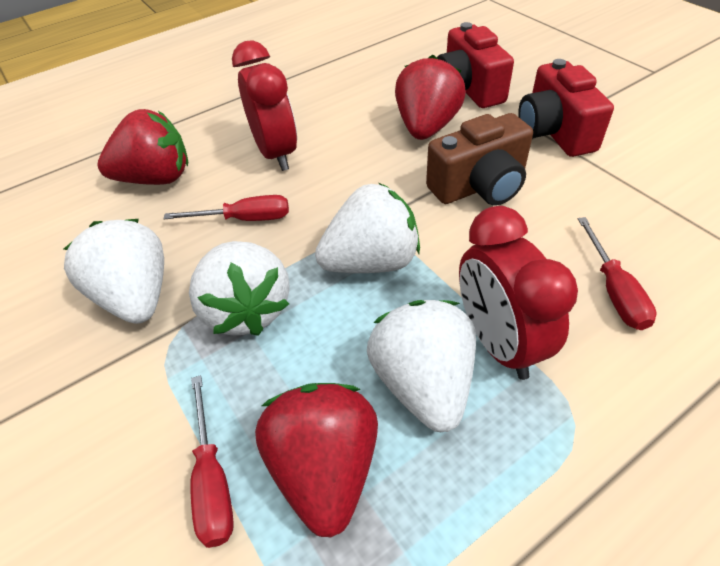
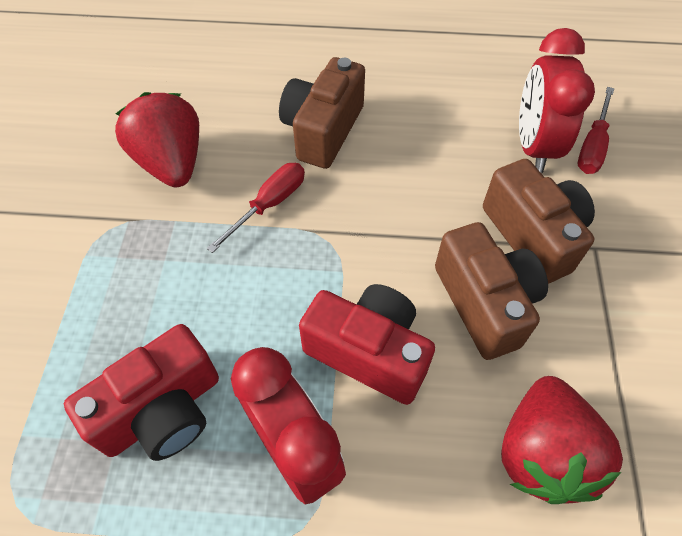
brown camera: 1 -> 3
red screwdriver: 3 -> 2
red strawberry: 3 -> 2
white strawberry: 4 -> 0

